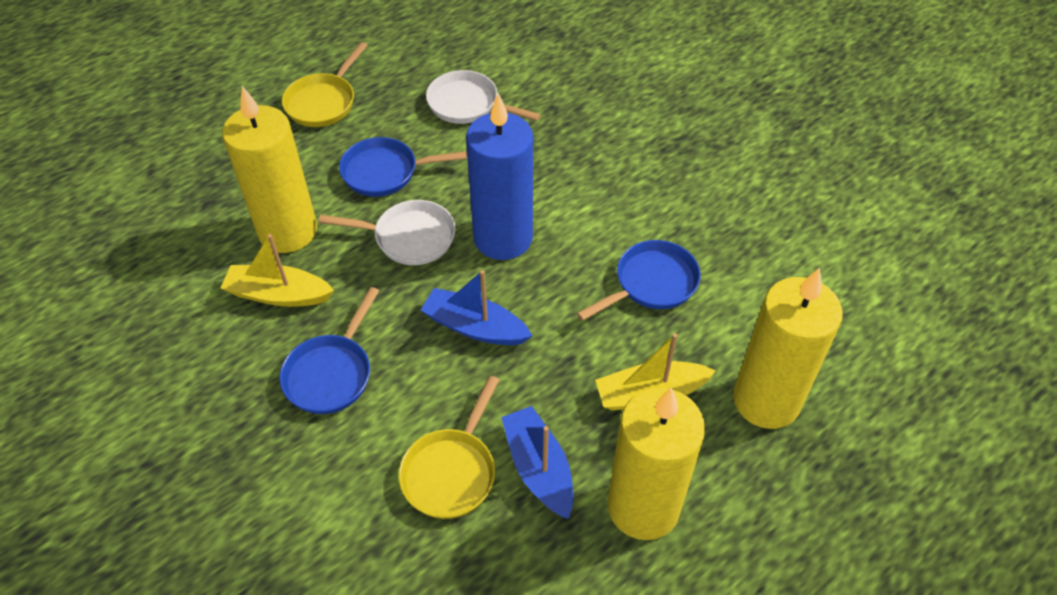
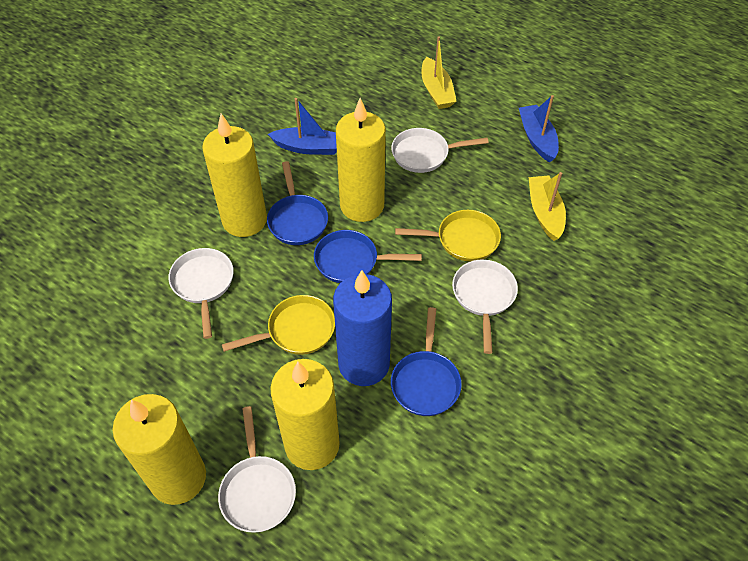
white pan: 2 -> 4
yellow candle: 3 -> 4

